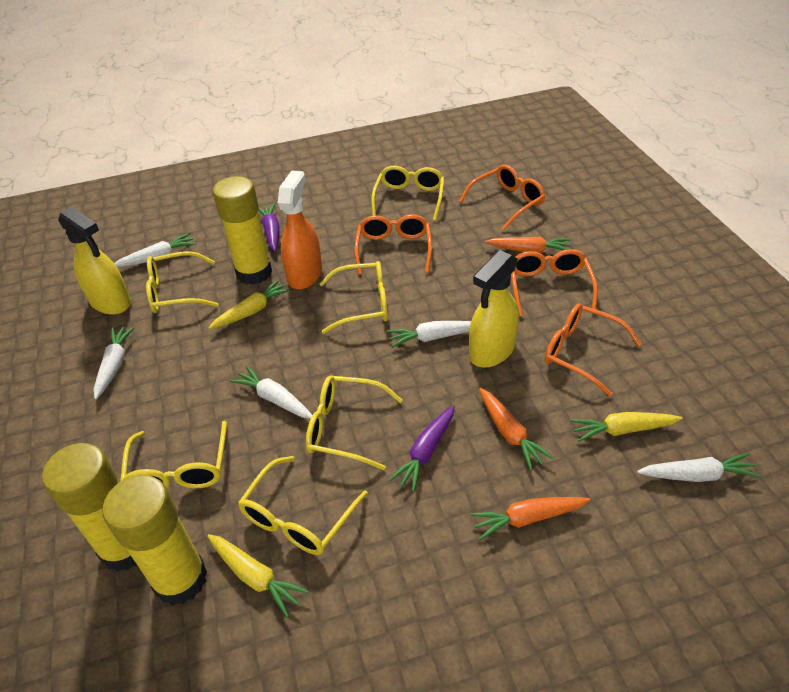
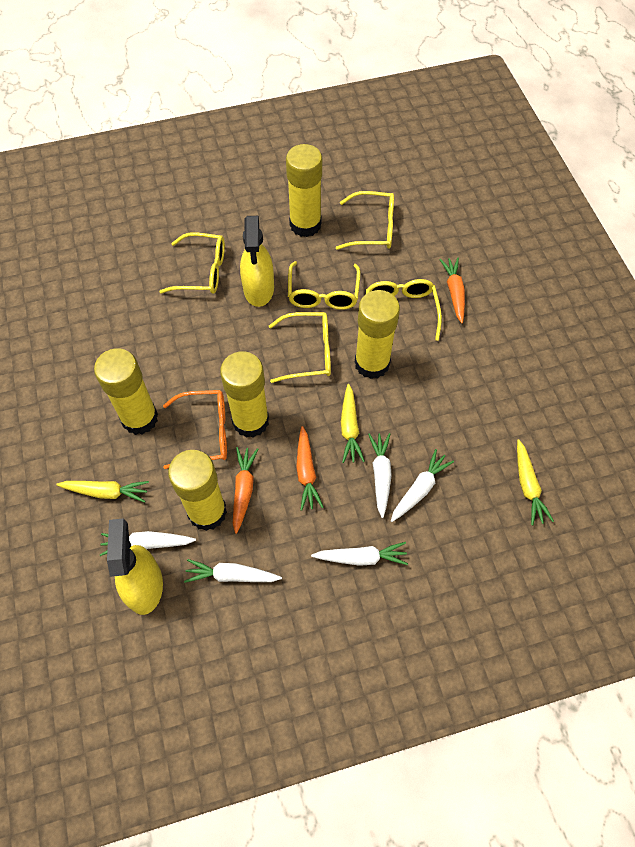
orange glasses: 4 -> 1
orange spray bottle: 1 -> 0
purple carrot: 2 -> 0
yellow glasses: 6 -> 5
yellow glue stick: 3 -> 5

